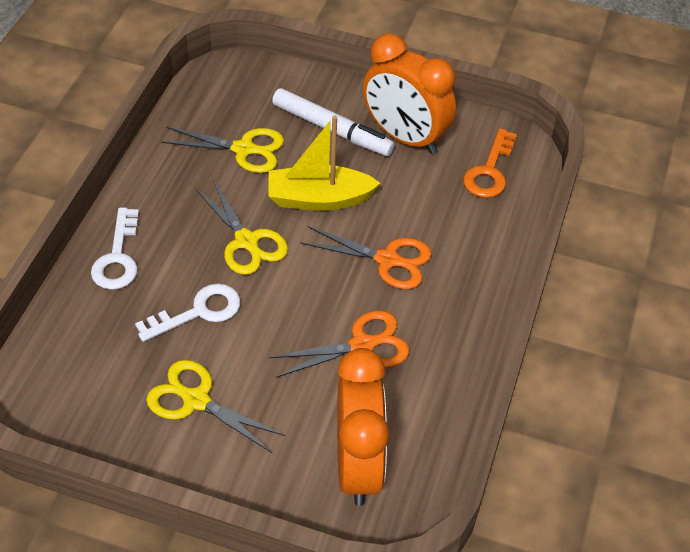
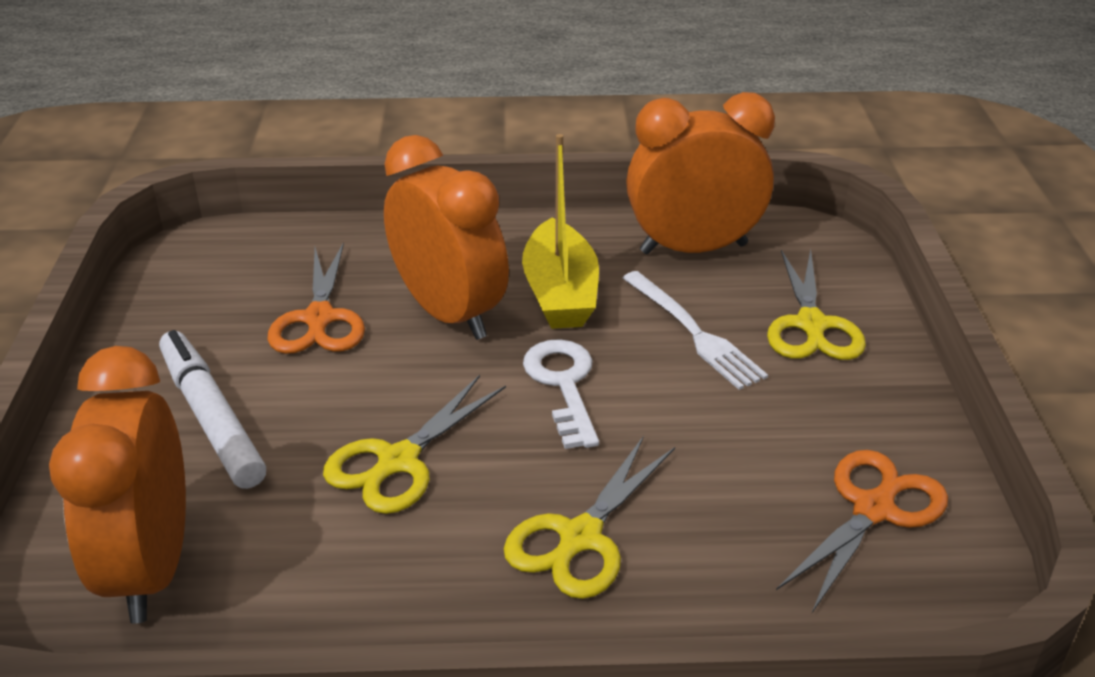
orange clock: 2 -> 3
orange key: 1 -> 0
white fork: 0 -> 1
white key: 2 -> 1

